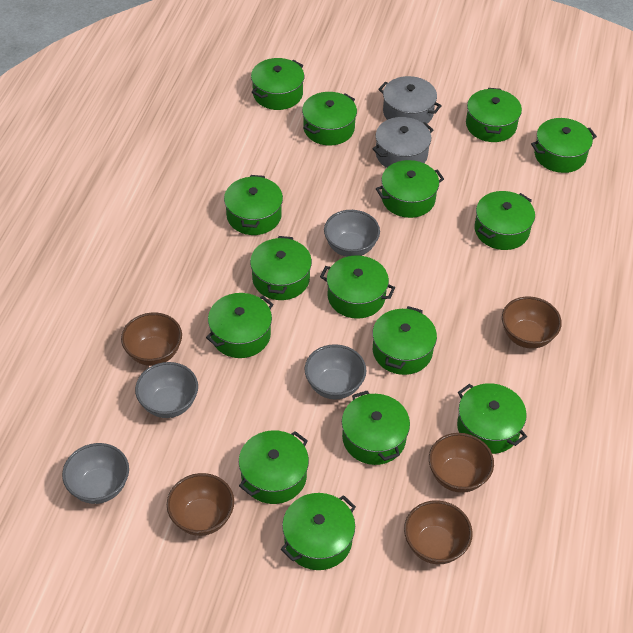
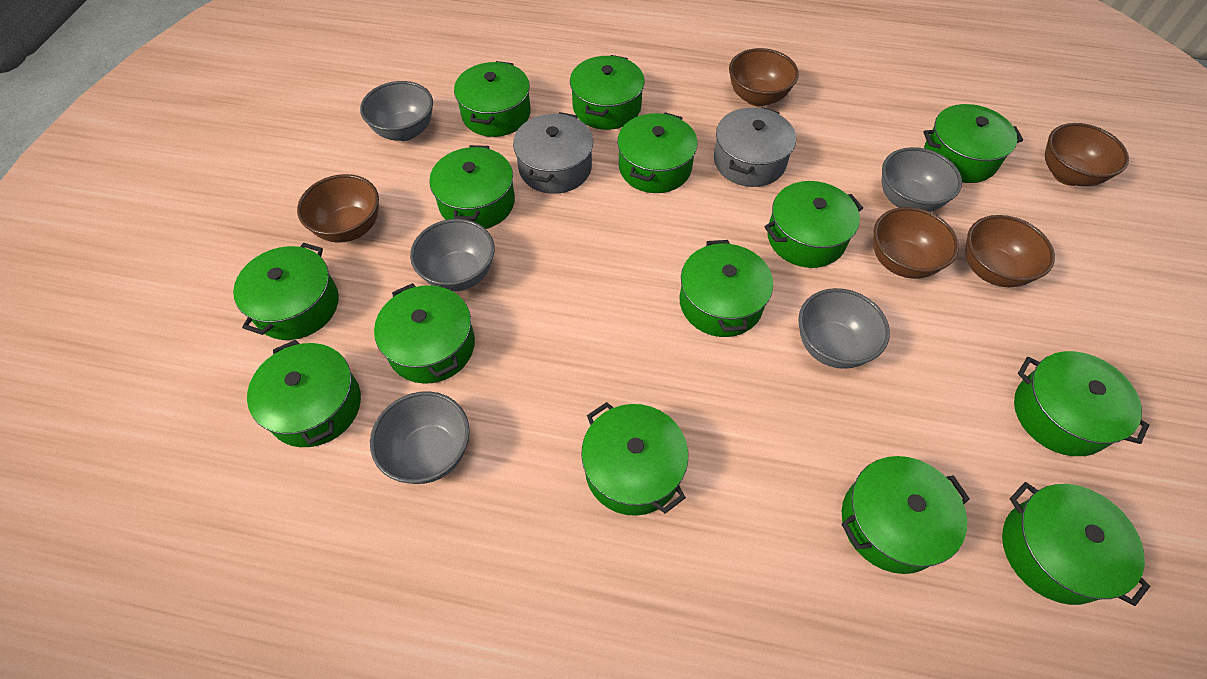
green pot: 15 -> 14
grey bowl: 4 -> 5

